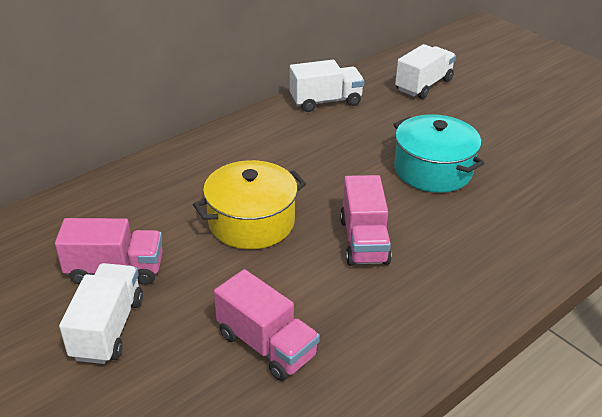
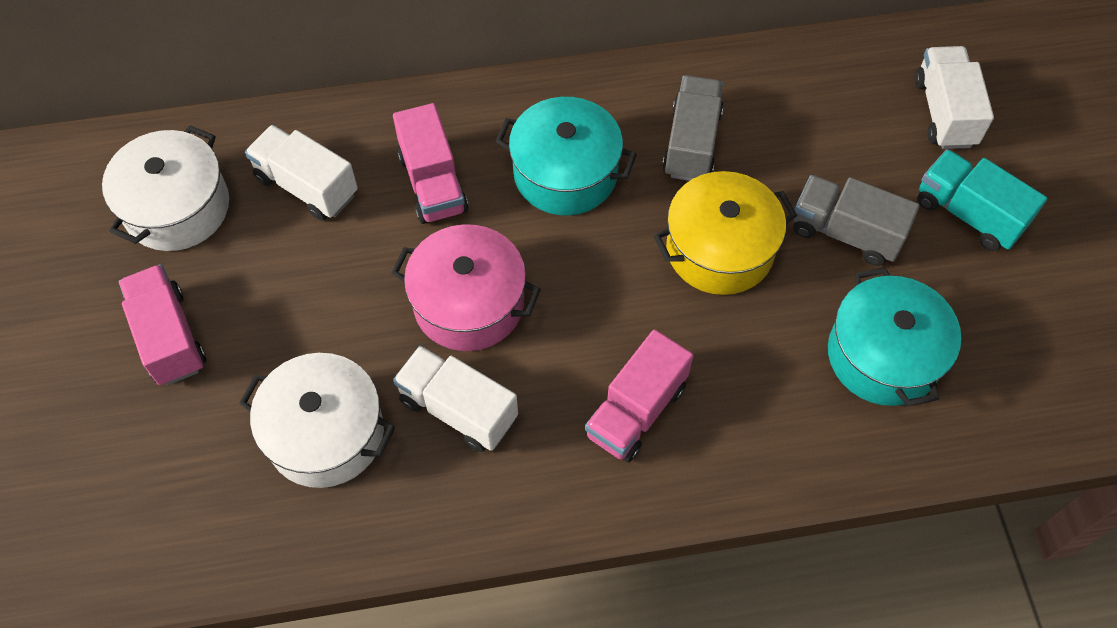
grey truck: 0 -> 2
pink pot: 0 -> 1
turquoise pot: 1 -> 2
turquoise truck: 0 -> 1
white pot: 0 -> 2

